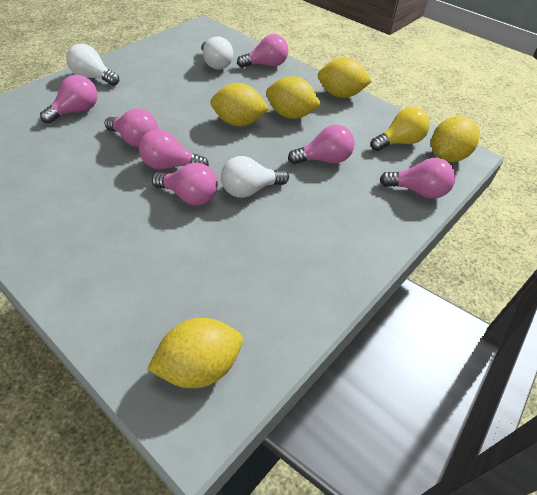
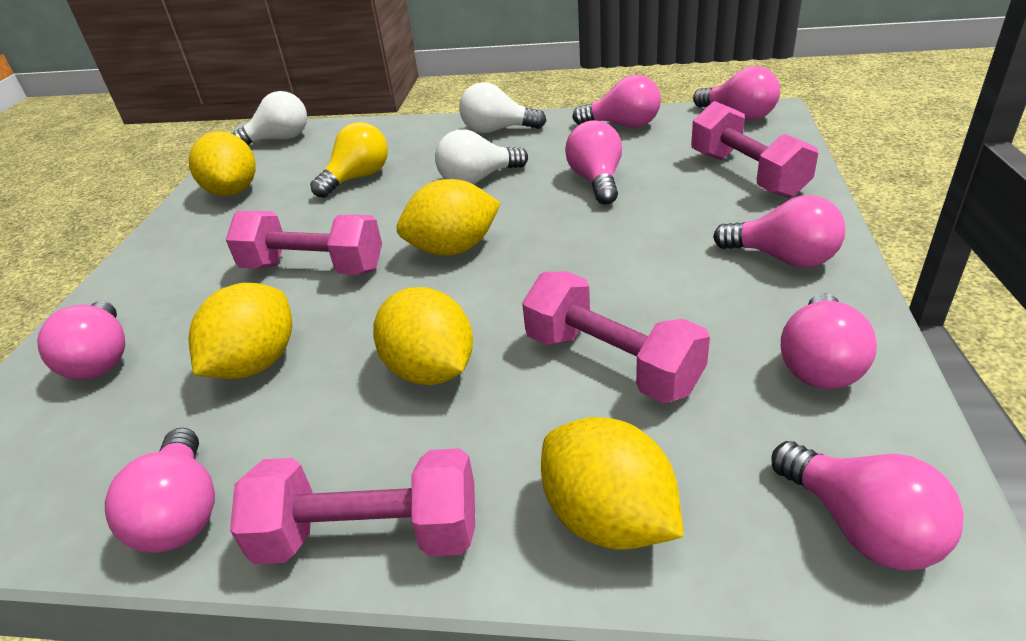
pink dumbbell: 0 -> 4
pink light bulb: 7 -> 8

